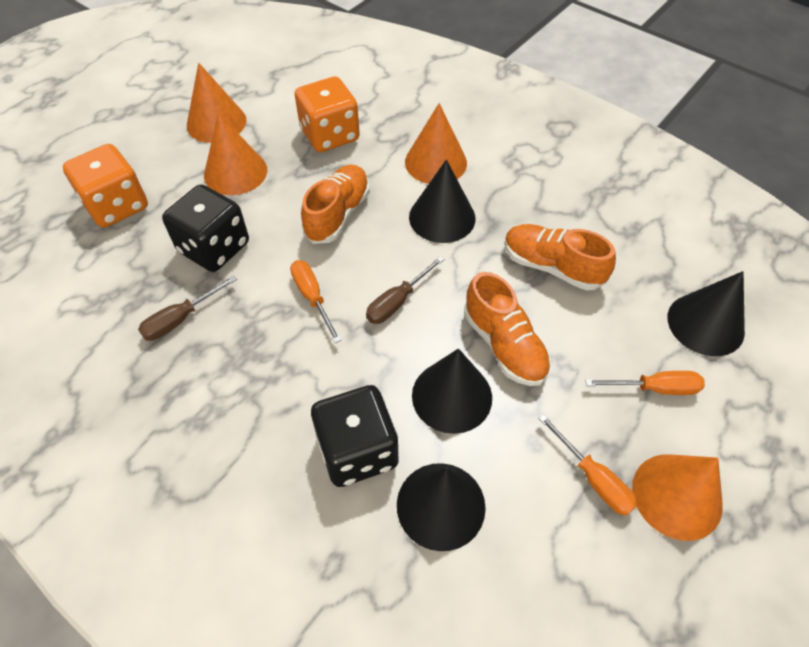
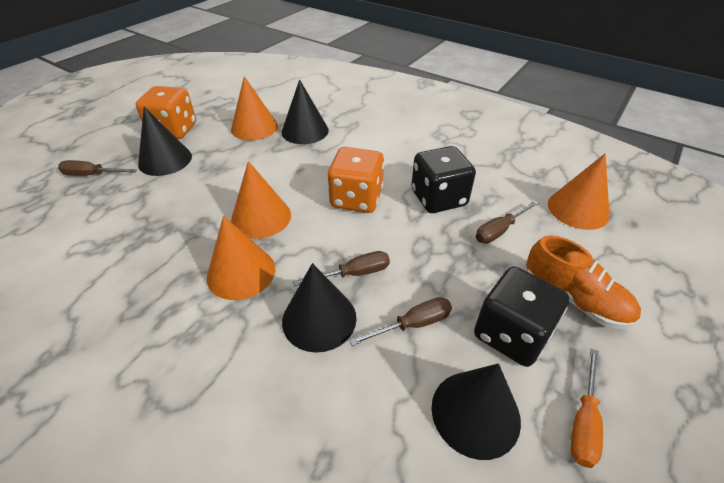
brown screwdriver: 2 -> 4
orange screwdriver: 3 -> 1
orange shoe: 3 -> 1

